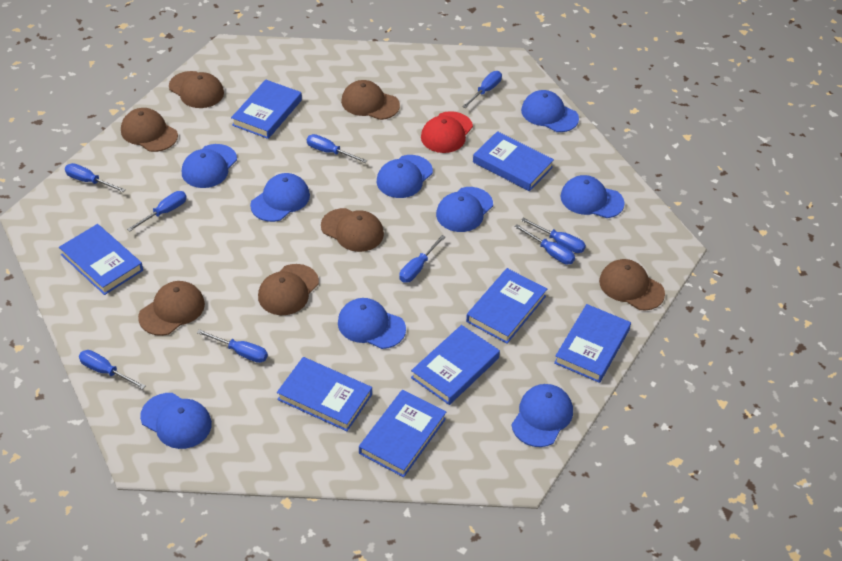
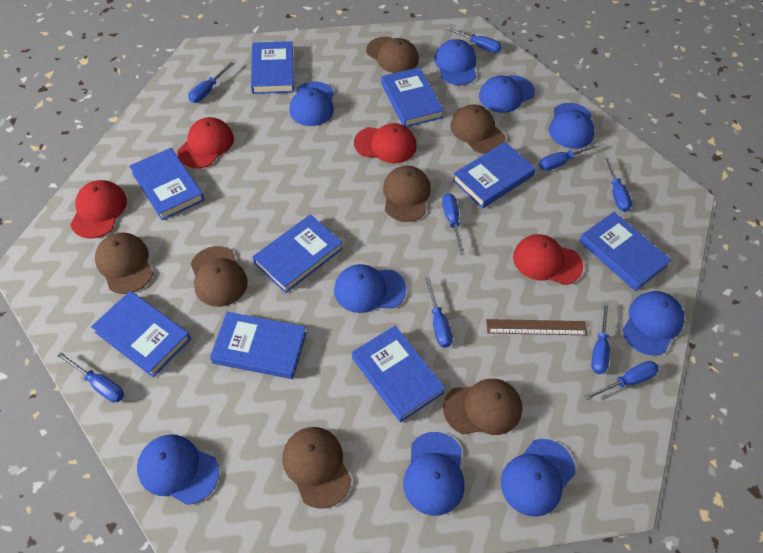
blue book: 8 -> 9
brown ruler: 0 -> 1
red cap: 1 -> 4

